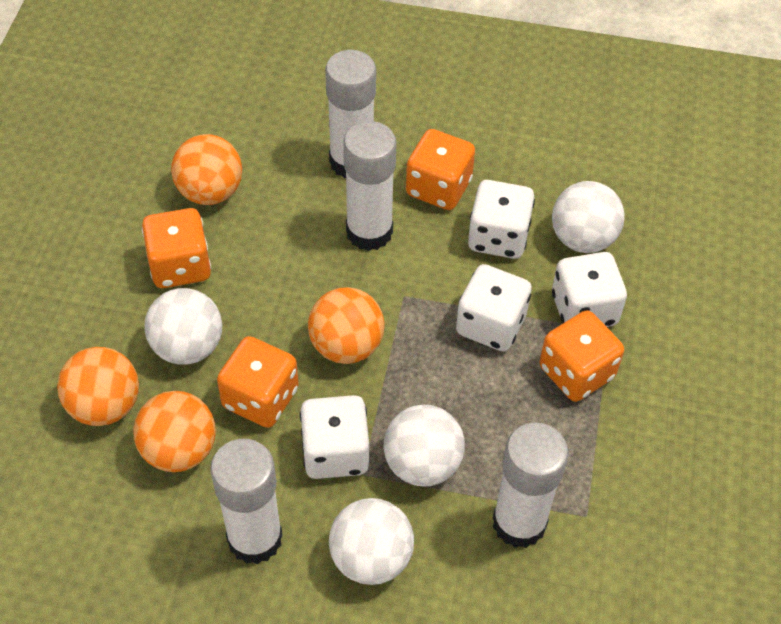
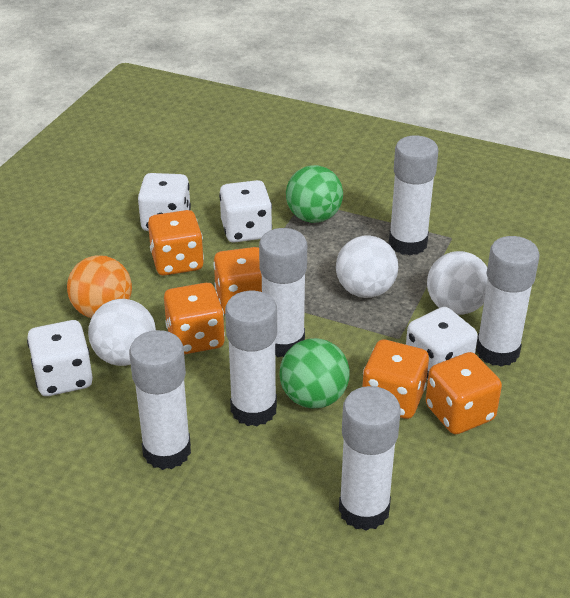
green ball: 0 -> 2
orange ball: 4 -> 1
orange dice: 4 -> 5
white ball: 4 -> 3
white glue stick: 4 -> 6

